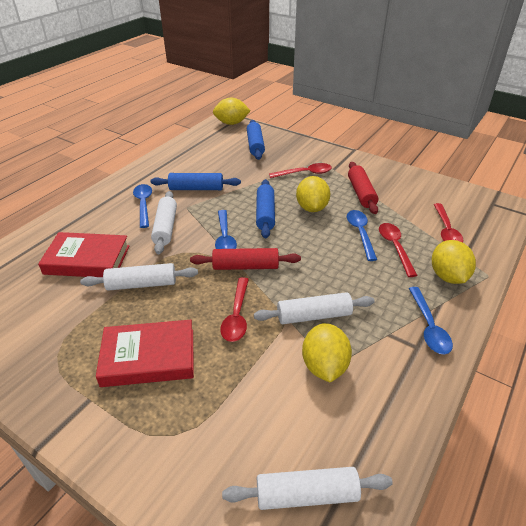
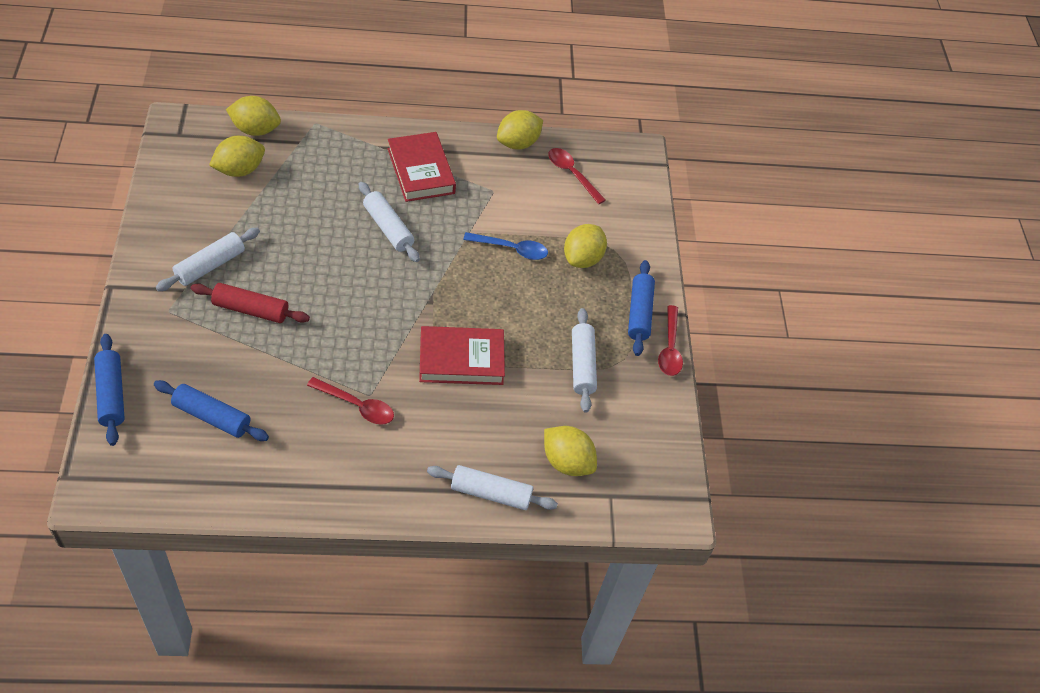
blue spoon: 4 -> 1
red rolling pin: 2 -> 1
red spoon: 4 -> 3
yellow lemon: 4 -> 5

